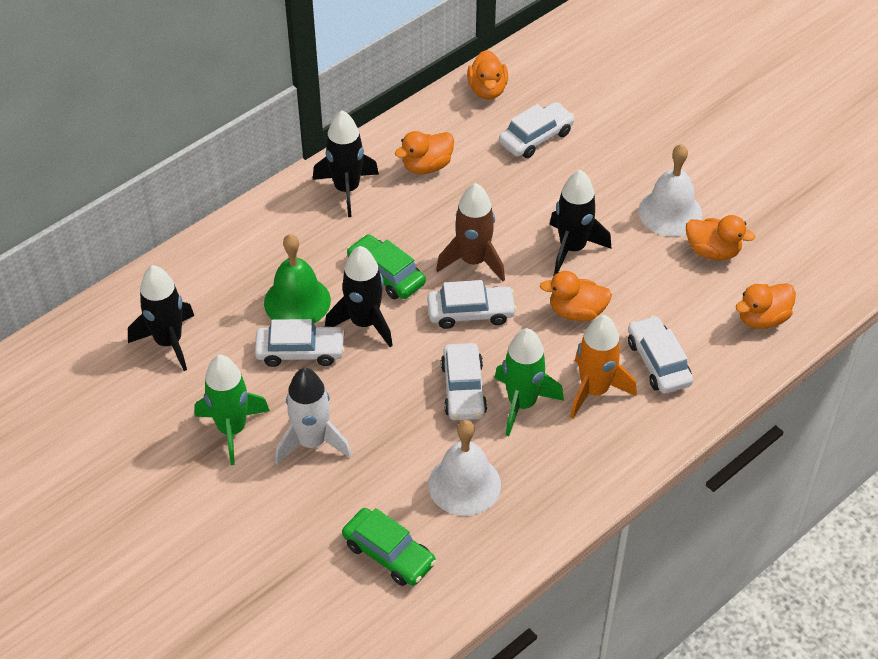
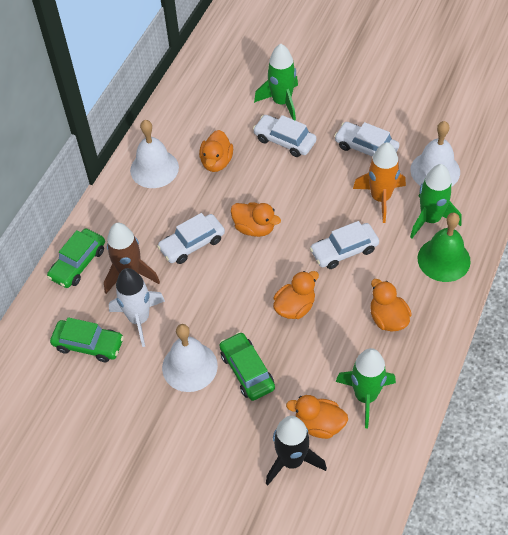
black rocket: 4 -> 1
green car: 2 -> 3
green rocket: 2 -> 3
white bell: 2 -> 3
white car: 5 -> 4

